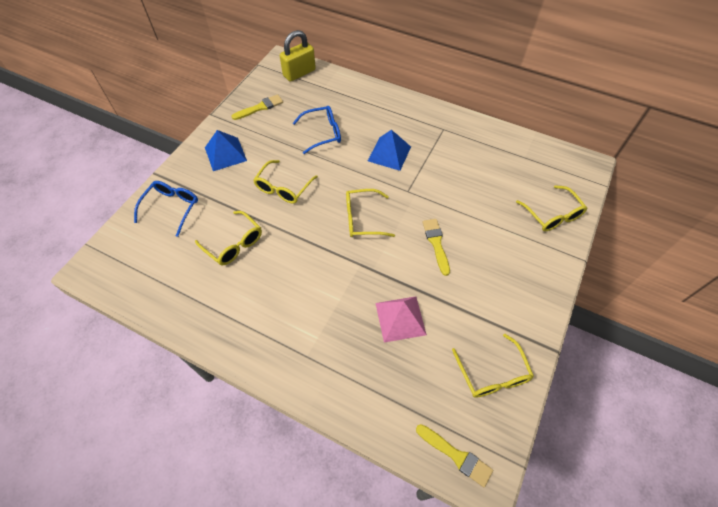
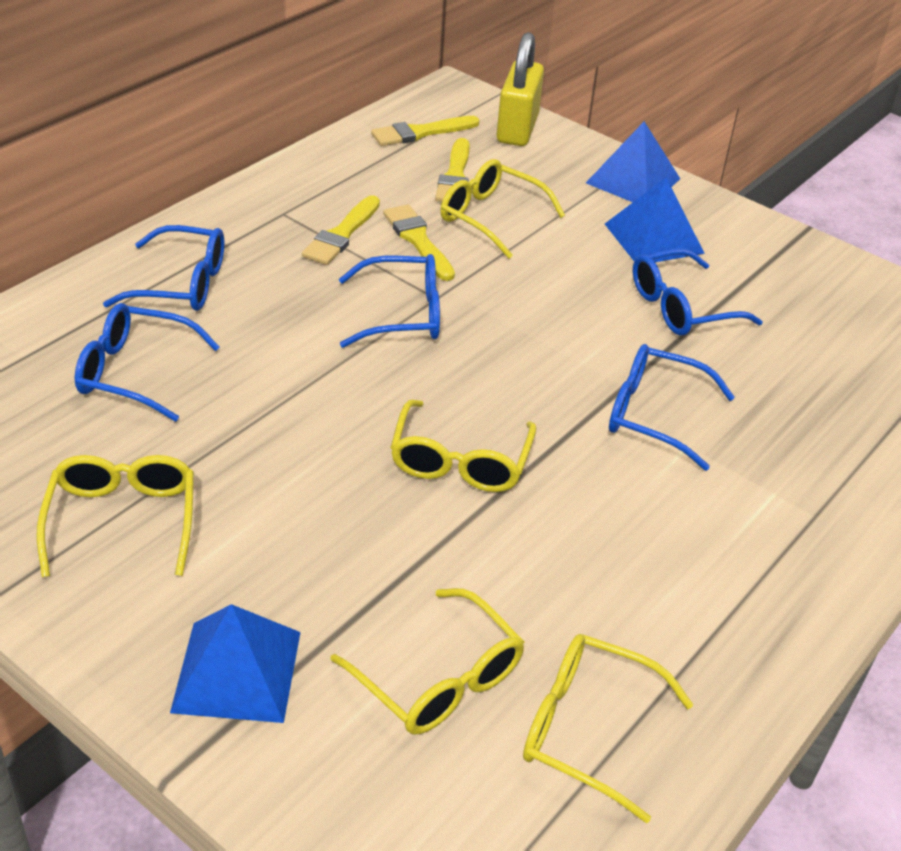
blue glasses: 2 -> 5
blue pyramid: 2 -> 3
pink pyramid: 1 -> 0
yellow brush: 3 -> 4

